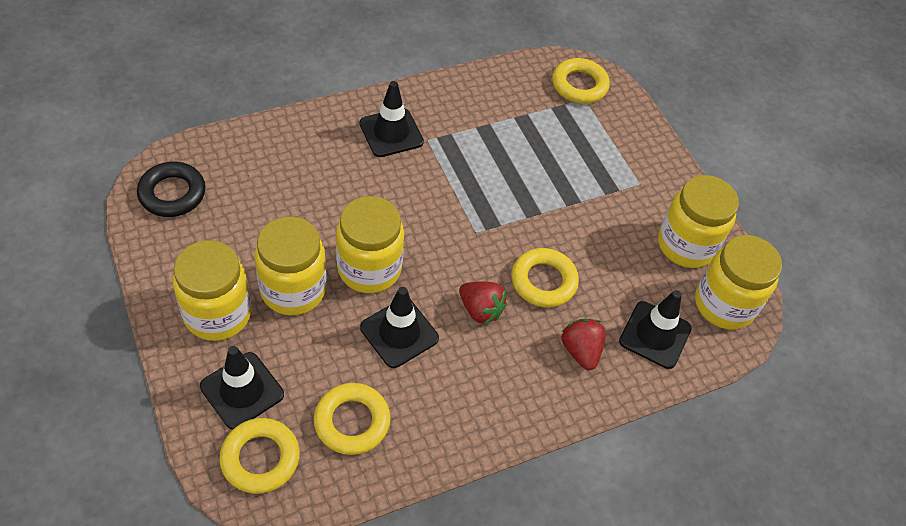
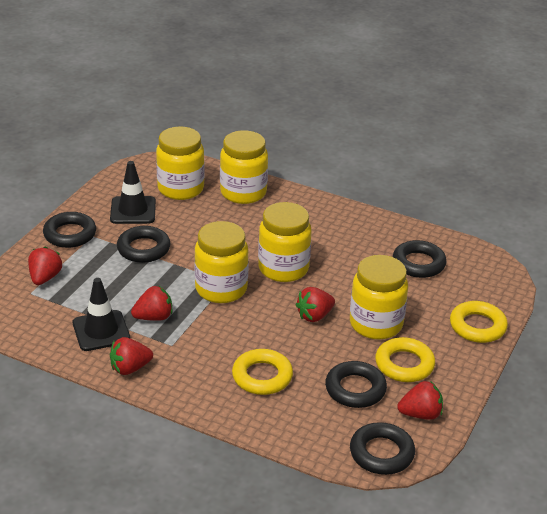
black ring: 1 -> 5
black traffic cone: 4 -> 2
red strawberry: 2 -> 5
yellow ring: 4 -> 3

